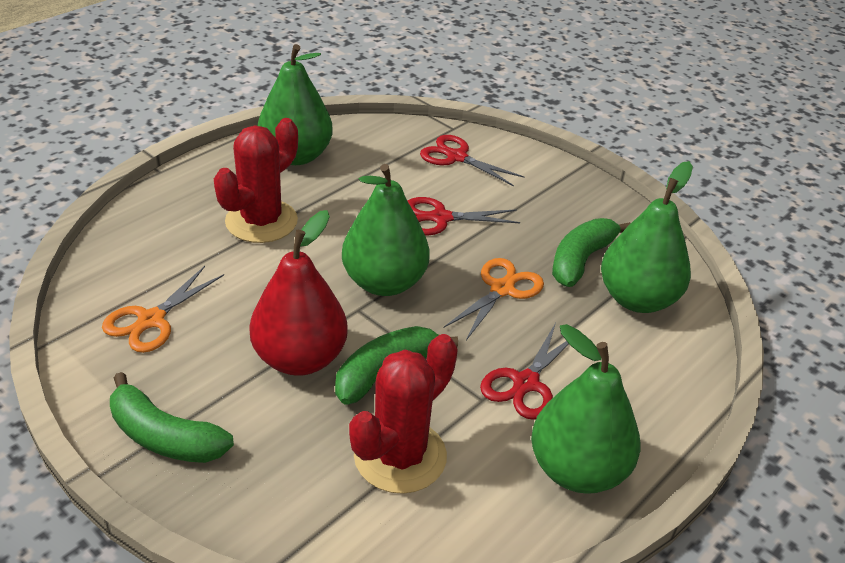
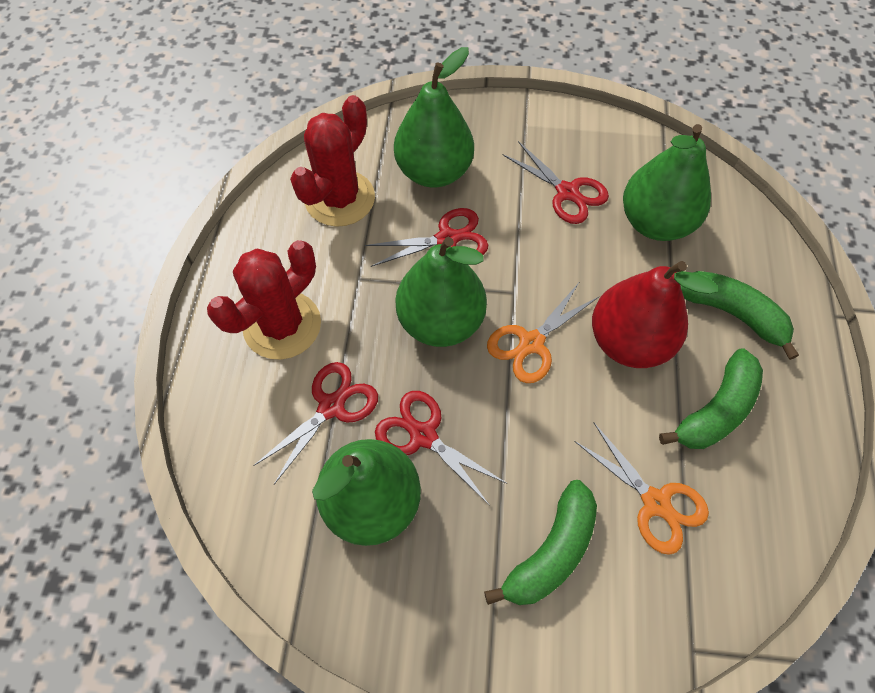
red scissors: 3 -> 4

